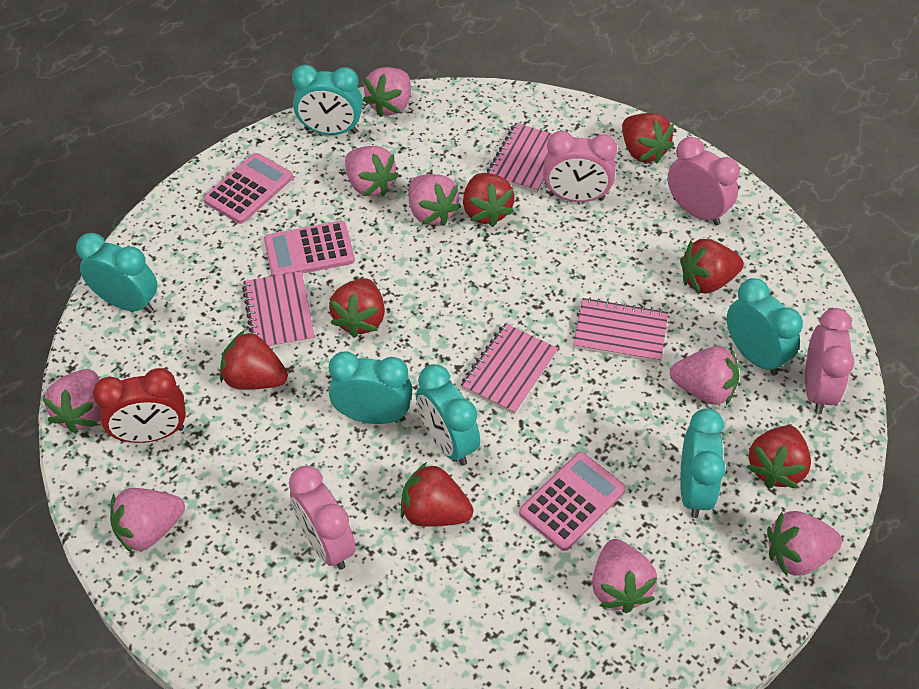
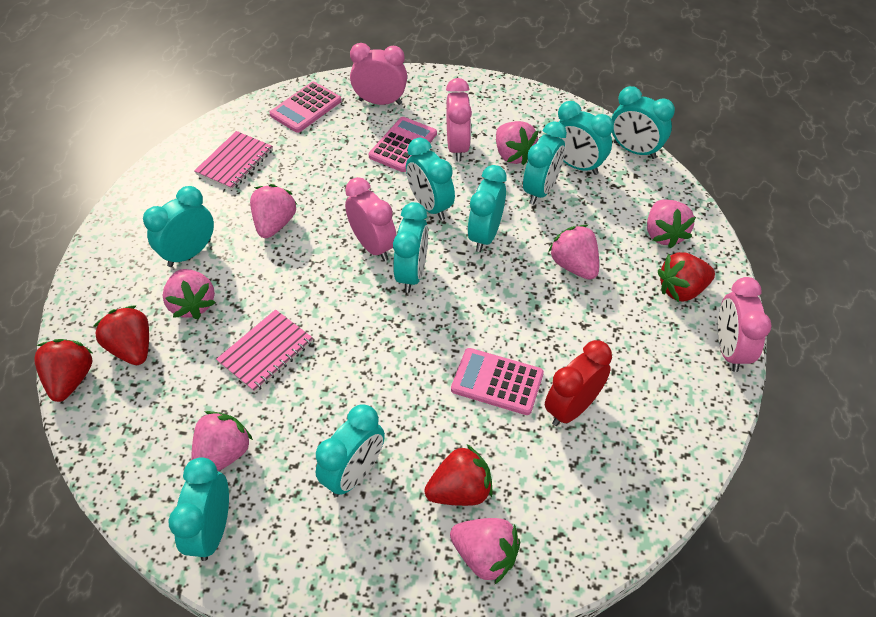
pink notebook: 4 -> 2
pink strawberry: 8 -> 7
red strawberry: 7 -> 4
turquoise clock: 6 -> 9

